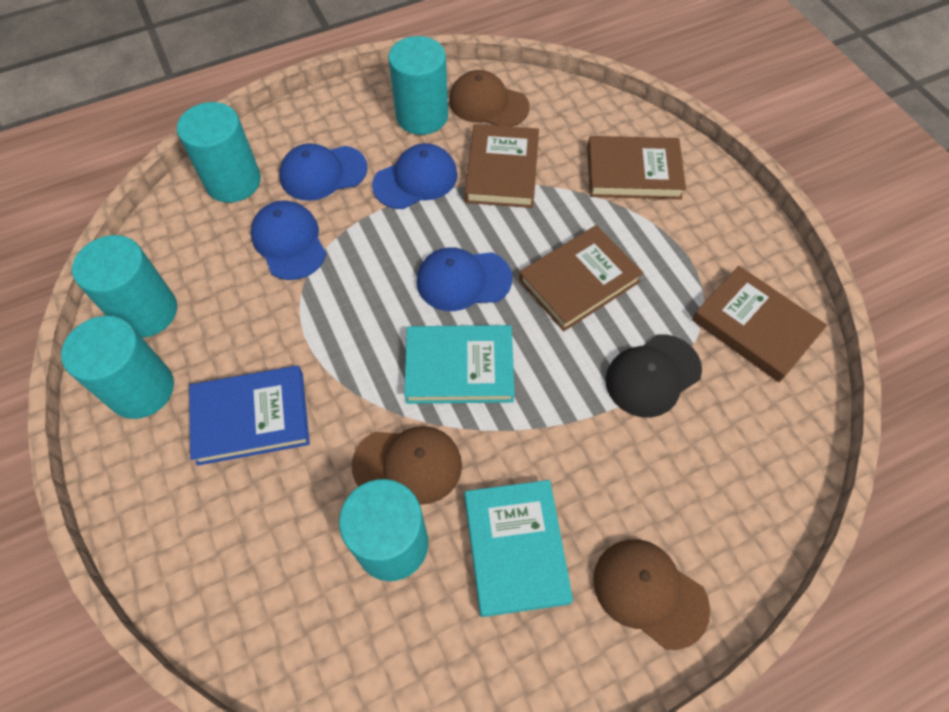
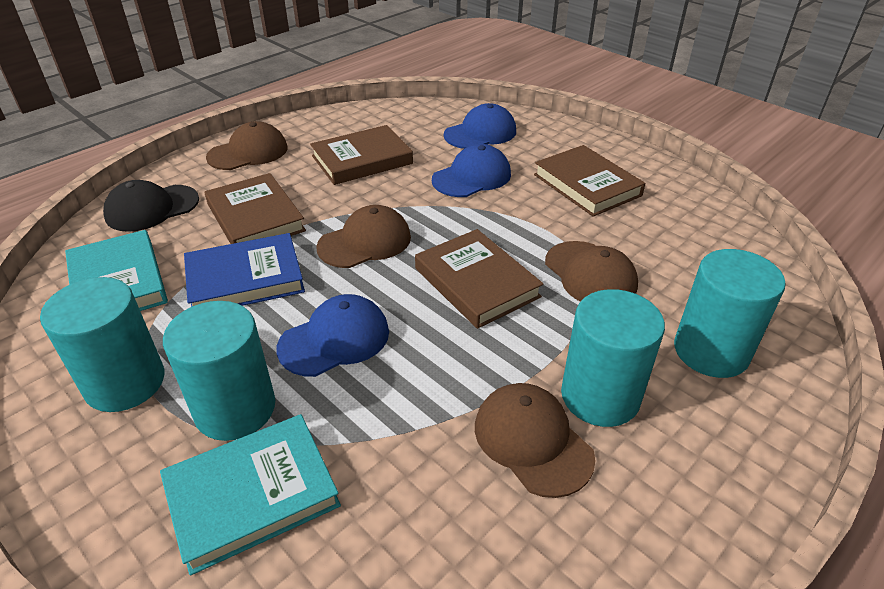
blue cap: 4 -> 3
brown cap: 3 -> 4
turquoise cylinder: 5 -> 4

